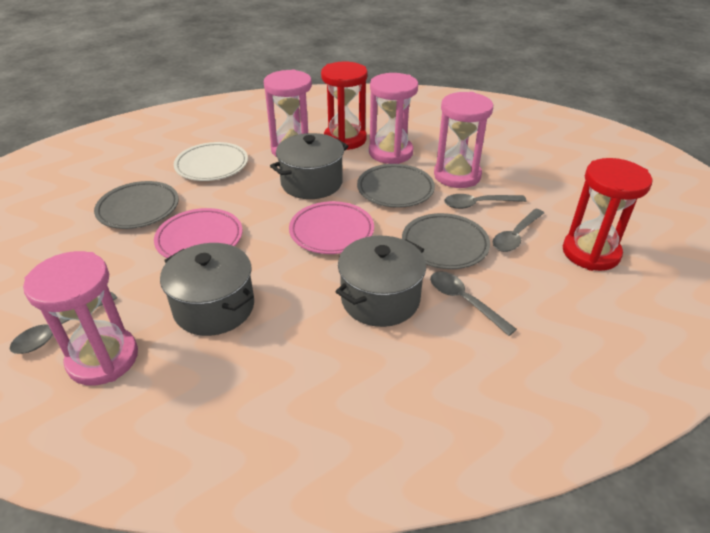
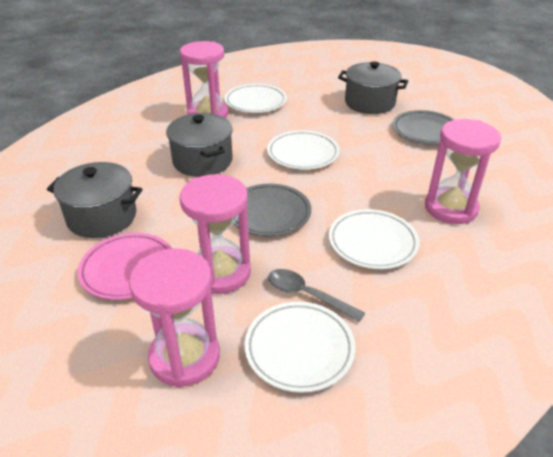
grey plate: 3 -> 2
grey spoon: 4 -> 1
pink plate: 2 -> 1
red hourglass: 2 -> 0
white plate: 1 -> 4

